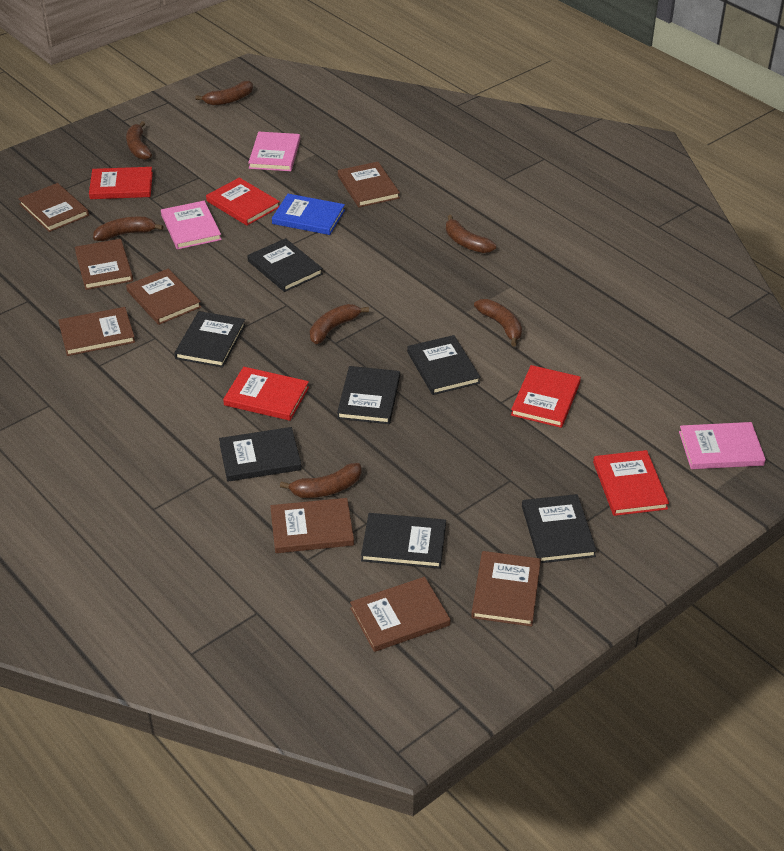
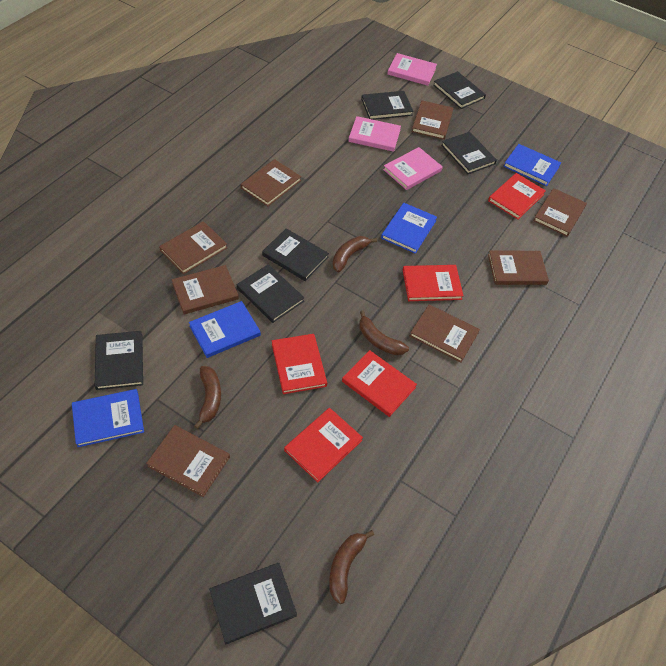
blue book: 1 -> 4
brown banana: 7 -> 4

